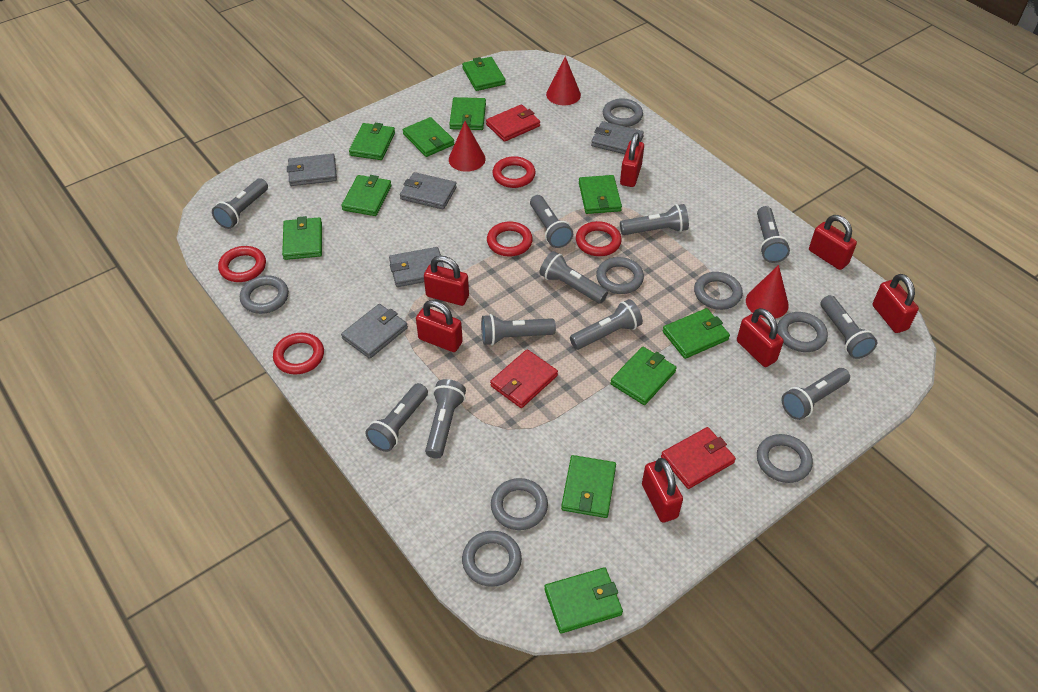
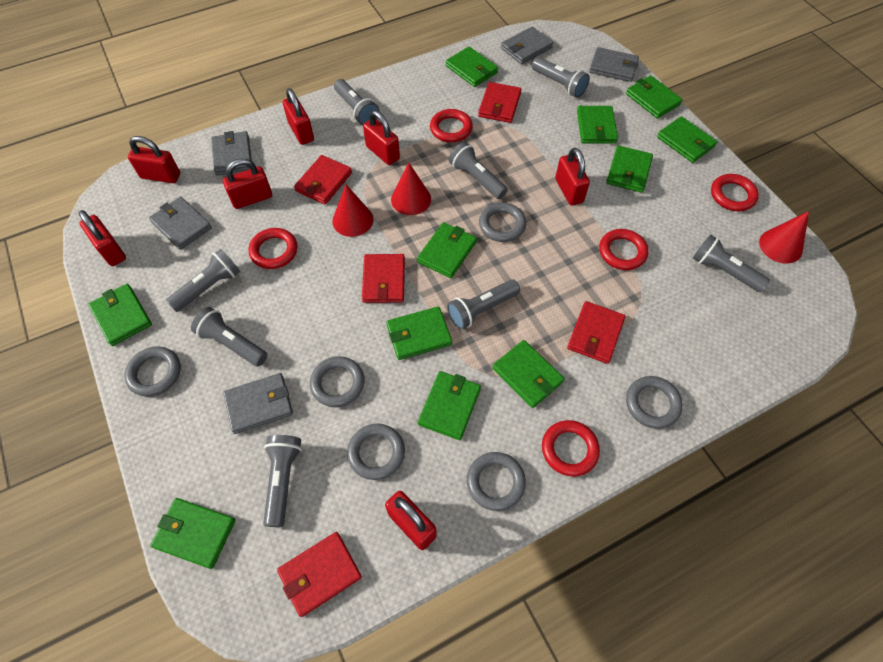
grey flashlight: 11 -> 8
grey ring: 8 -> 6
red wallet: 3 -> 5

